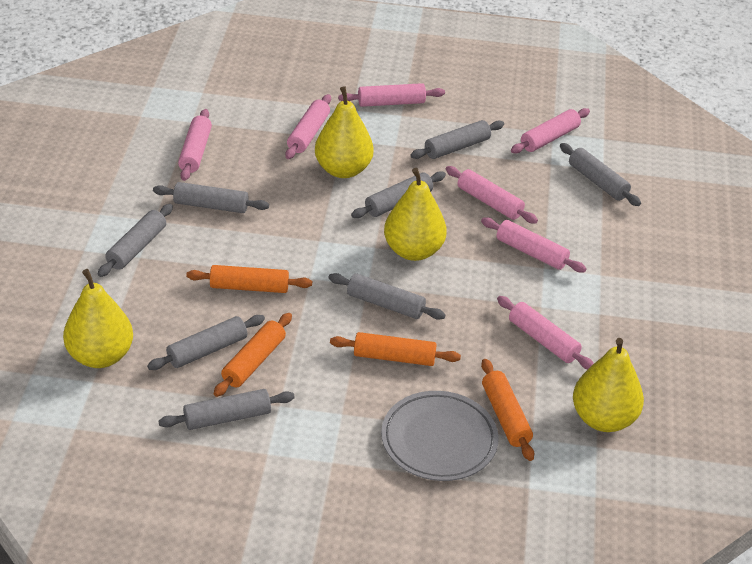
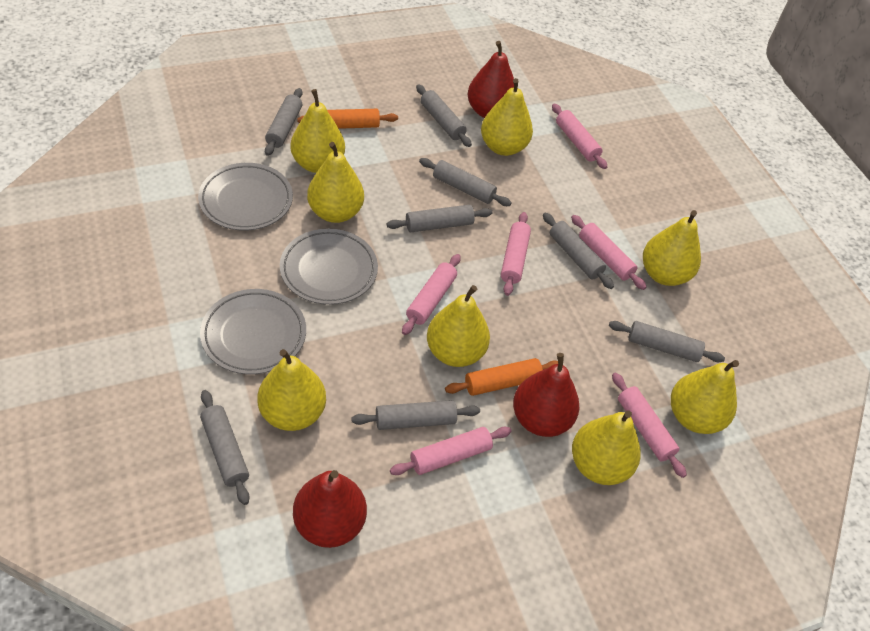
grey plate: 1 -> 3
orange rolling pin: 4 -> 2
pink rolling pin: 7 -> 6
red pear: 0 -> 3
yellow pear: 4 -> 8

